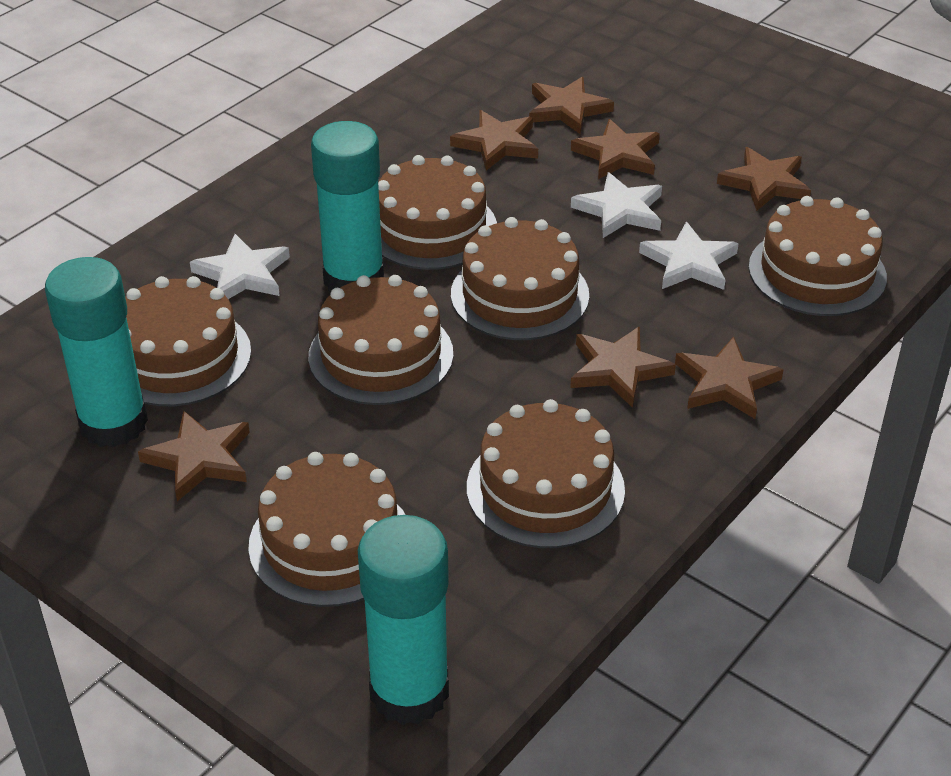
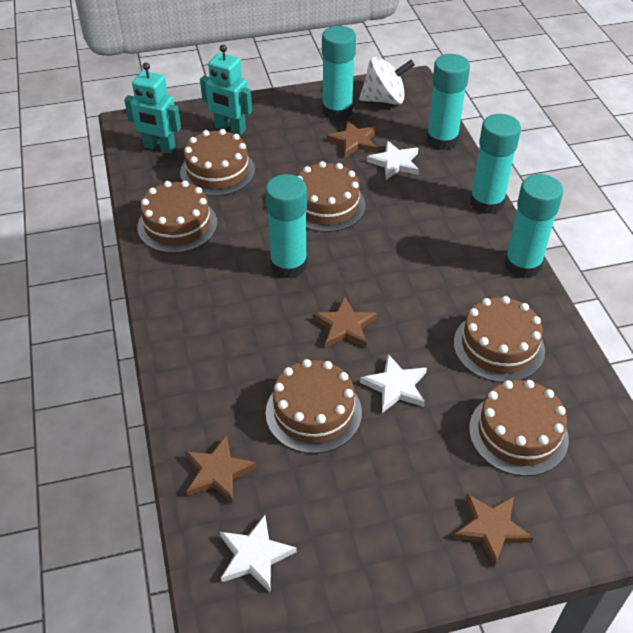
brown cake: 7 -> 6
brown star: 7 -> 4
turquoise glue stick: 3 -> 5
turquoise robot: 0 -> 2
white spinning top: 0 -> 1

